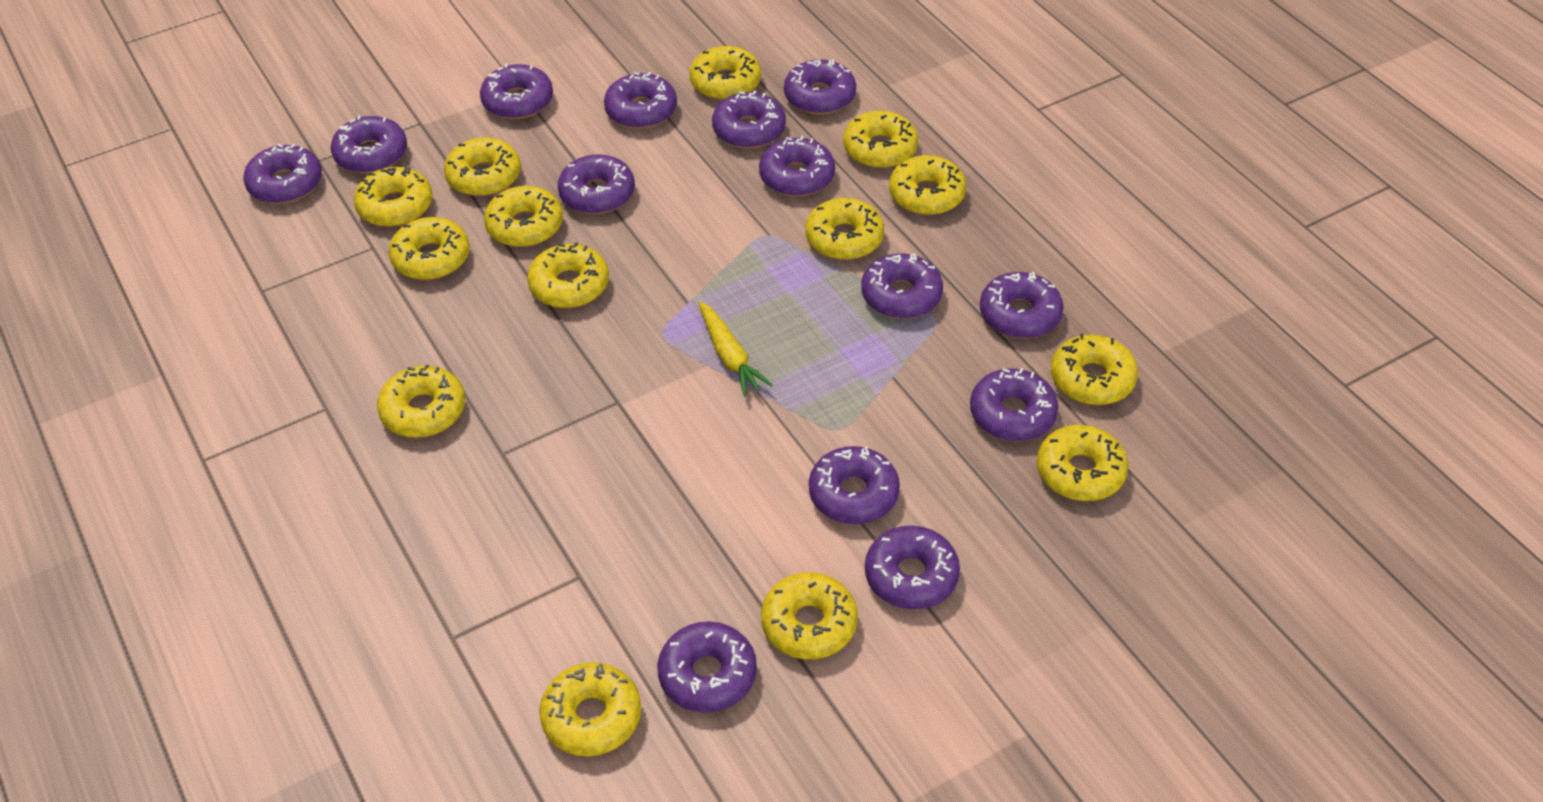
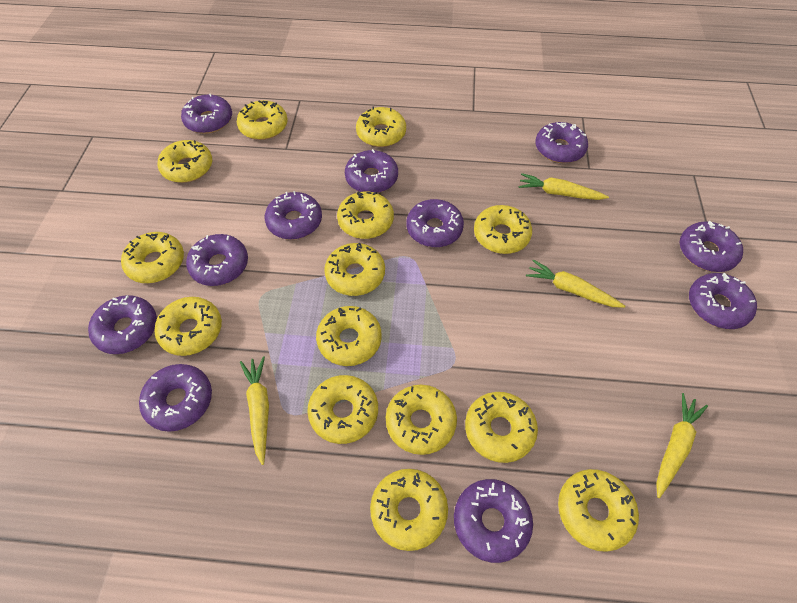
purple donut: 14 -> 11
yellow carrot: 1 -> 4

